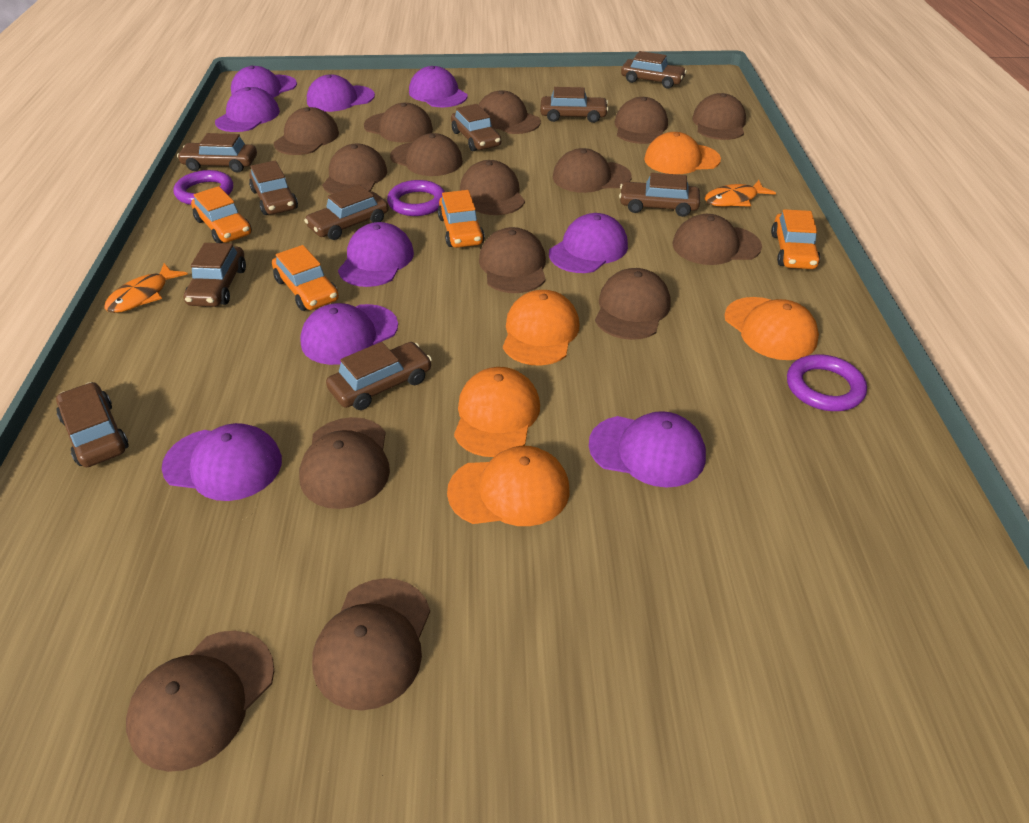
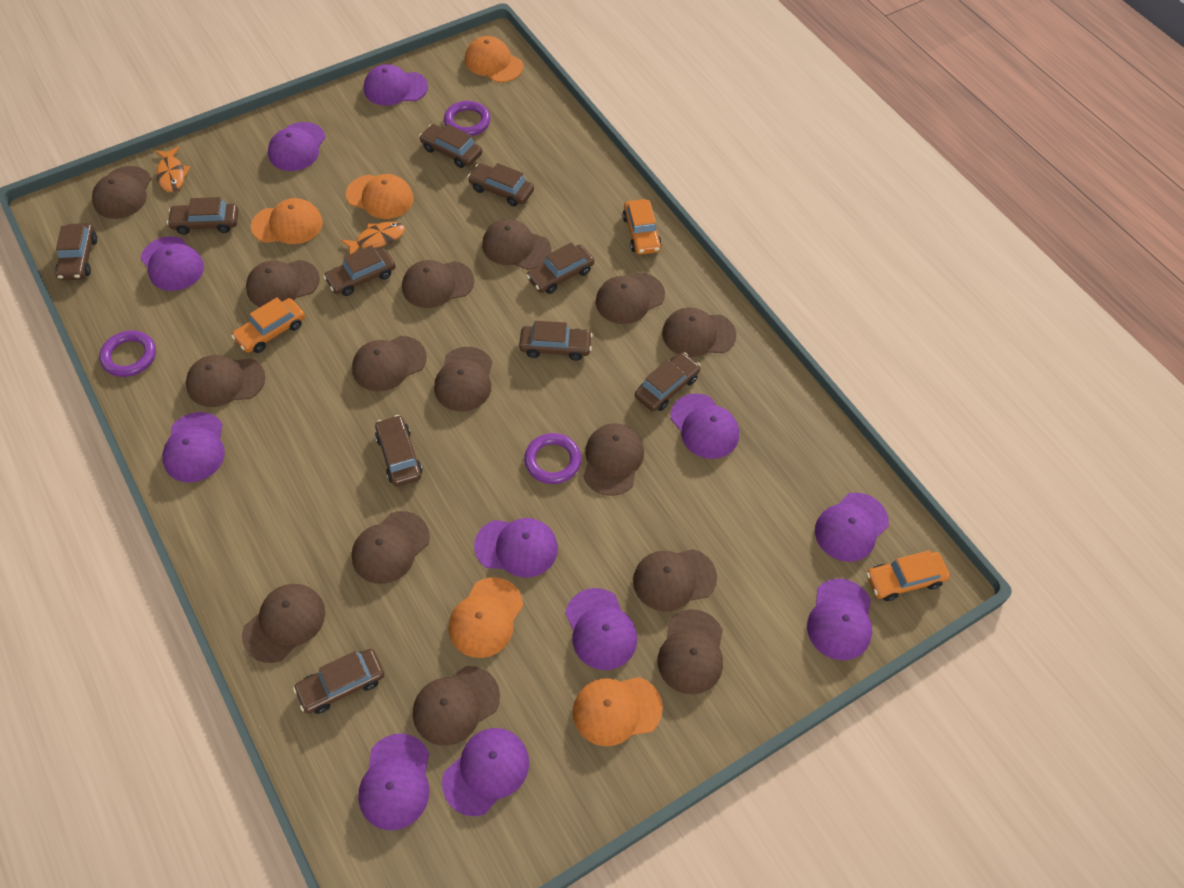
orange car: 4 -> 3
purple cap: 9 -> 11

